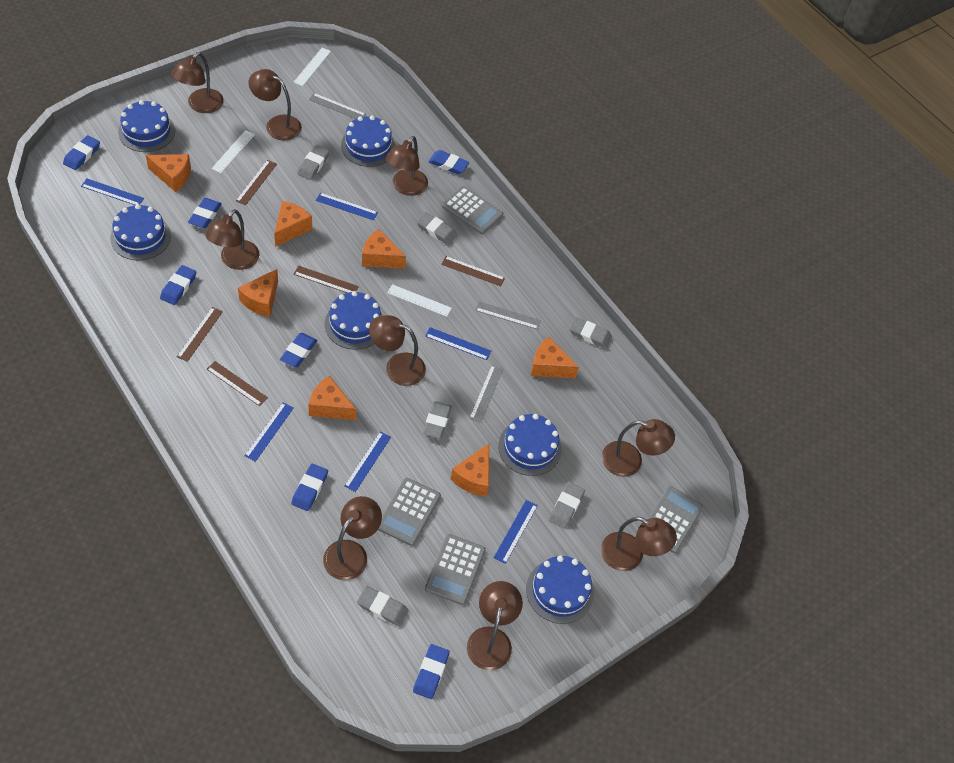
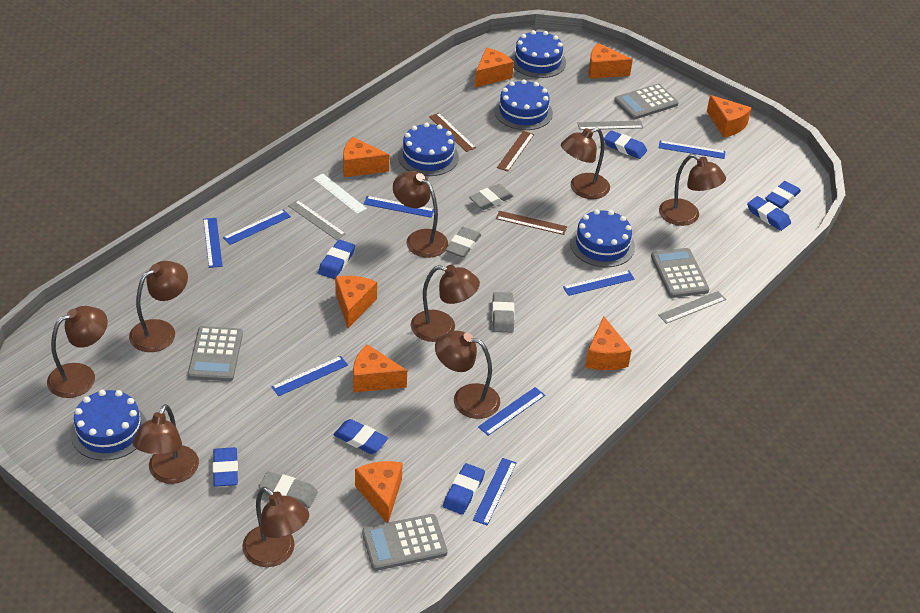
blue cake: 6 -> 5
blue ruler: 6 -> 8
brown ruler: 5 -> 3
grey eraser: 6 -> 4
orange cheese: 7 -> 8
white ruler: 3 -> 1

